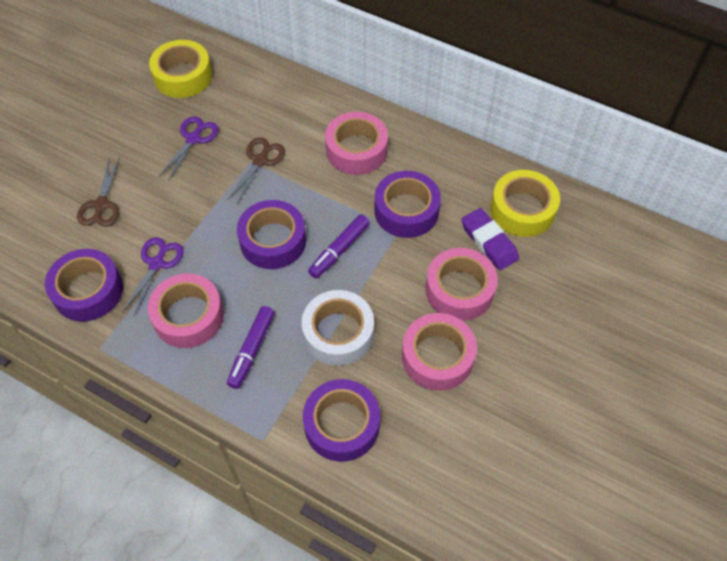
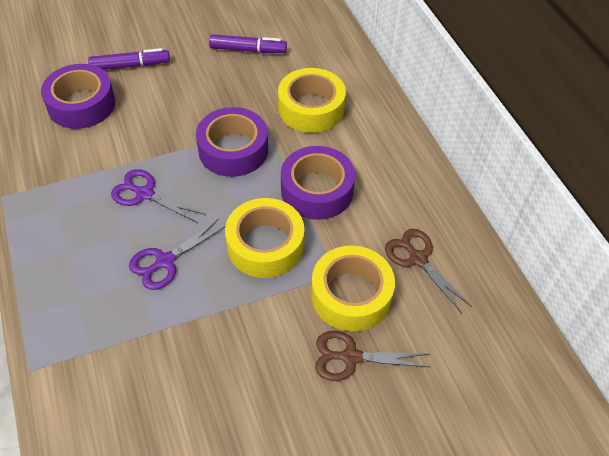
pink tape: 4 -> 0
purple eraser: 1 -> 0
purple tape: 4 -> 3
white tape: 1 -> 0
yellow tape: 2 -> 3

